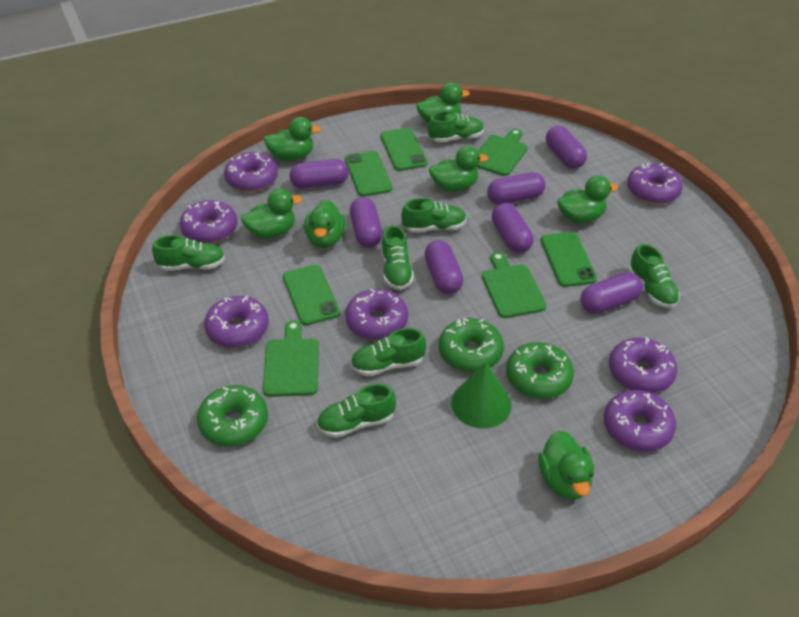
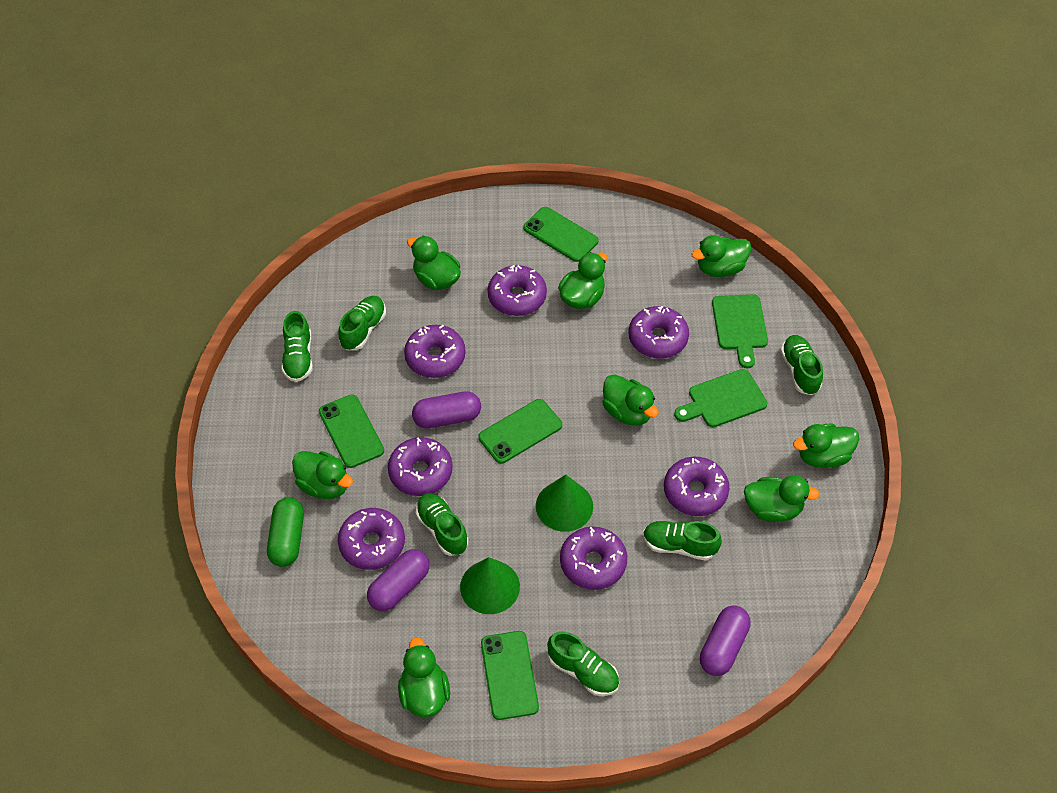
green capsule: 0 -> 1
green cone: 1 -> 2
green cutting board: 3 -> 2
green donut: 3 -> 0
green duck: 7 -> 8
green shoe: 7 -> 6
purple capsule: 7 -> 3

